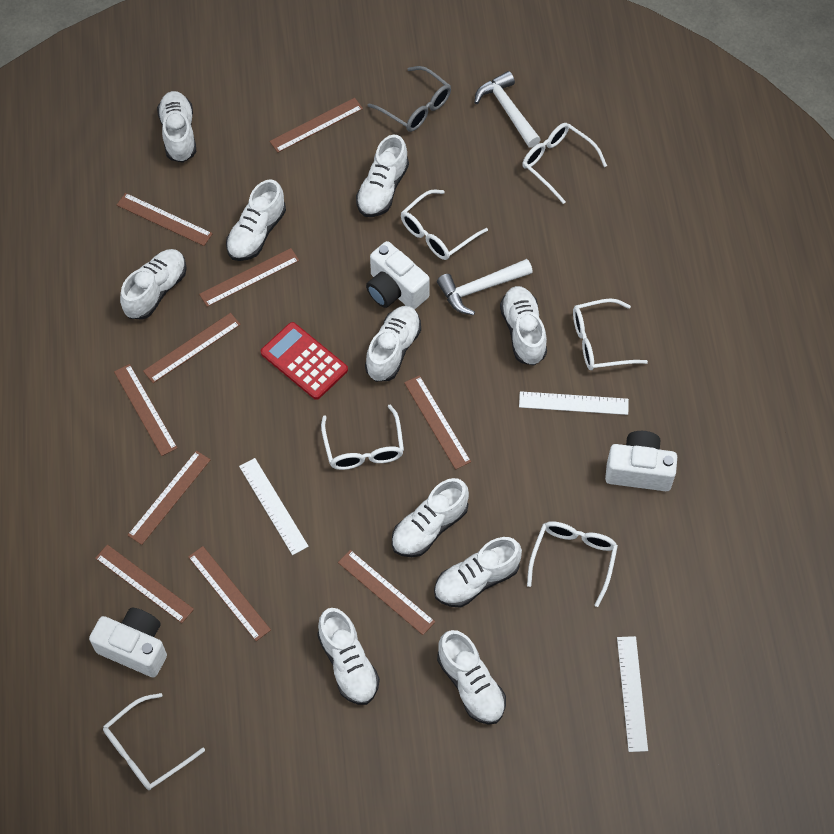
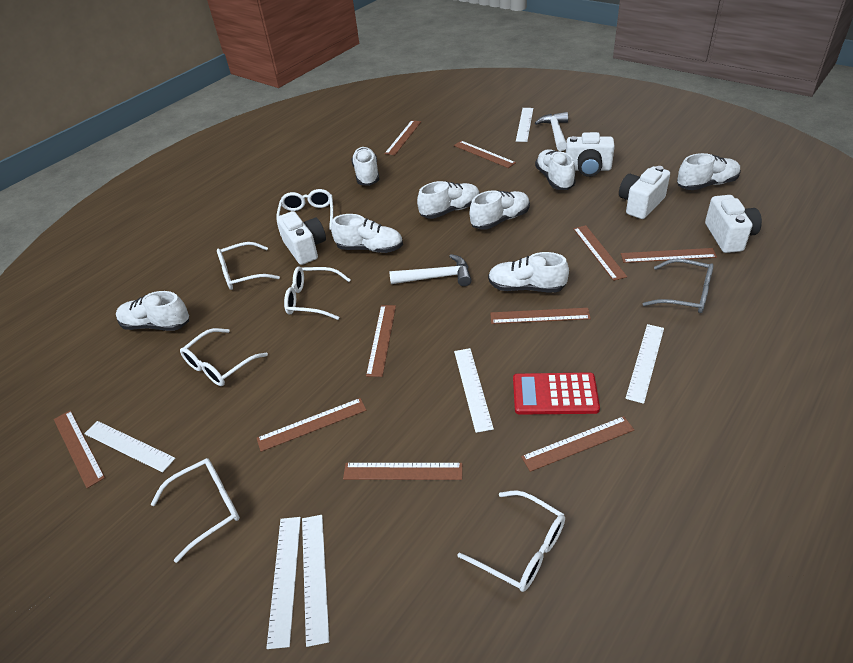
white camera: 3 -> 4
white ruler: 3 -> 6
white shoe: 10 -> 8

